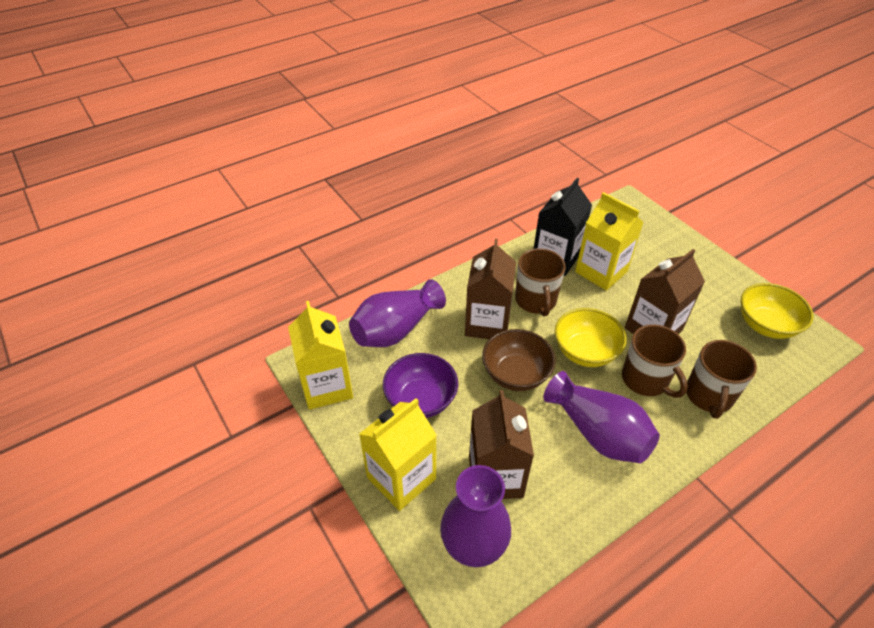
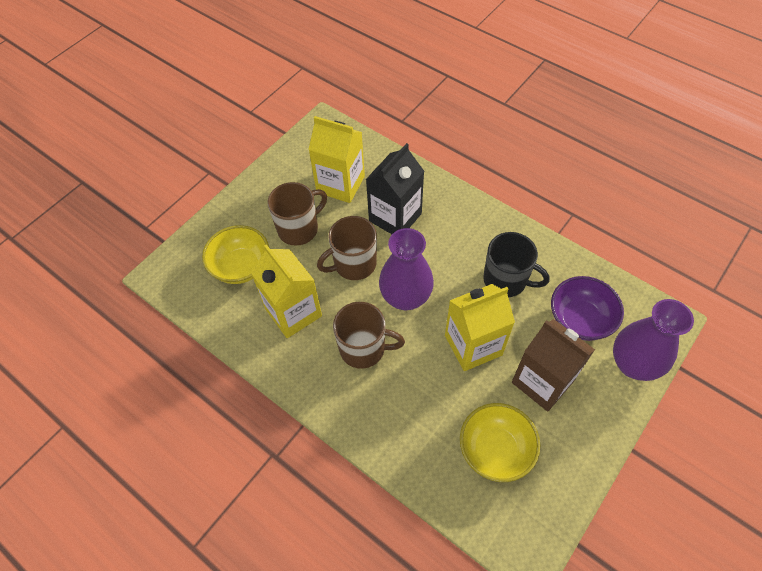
black mug: 0 -> 1
brown bowl: 1 -> 0
brown carton: 3 -> 1
purple vase: 3 -> 2

